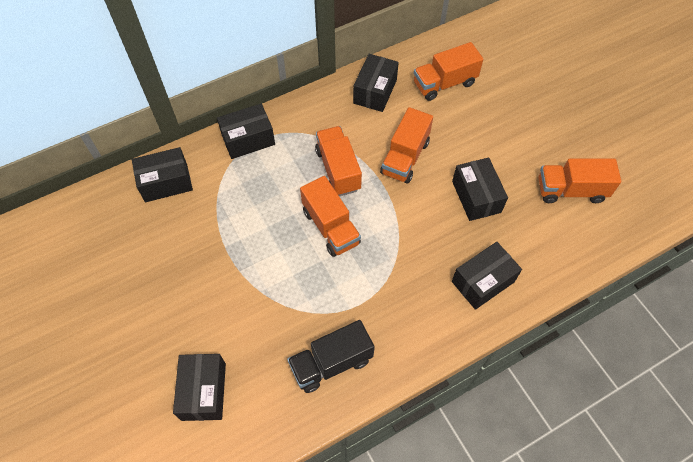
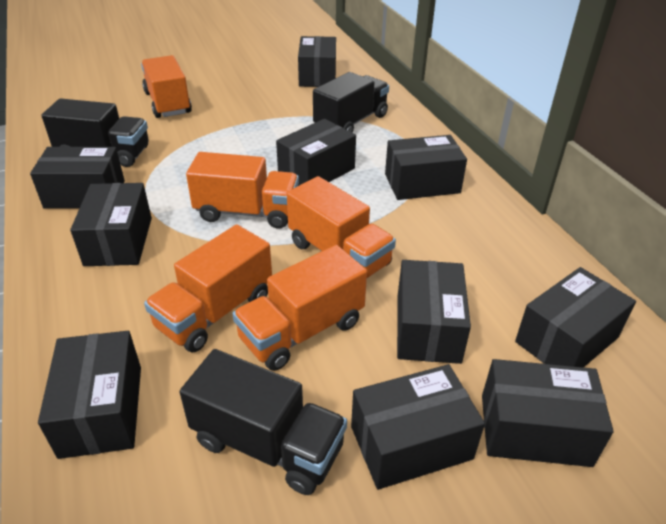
black box: 6 -> 10
black truck: 1 -> 3

